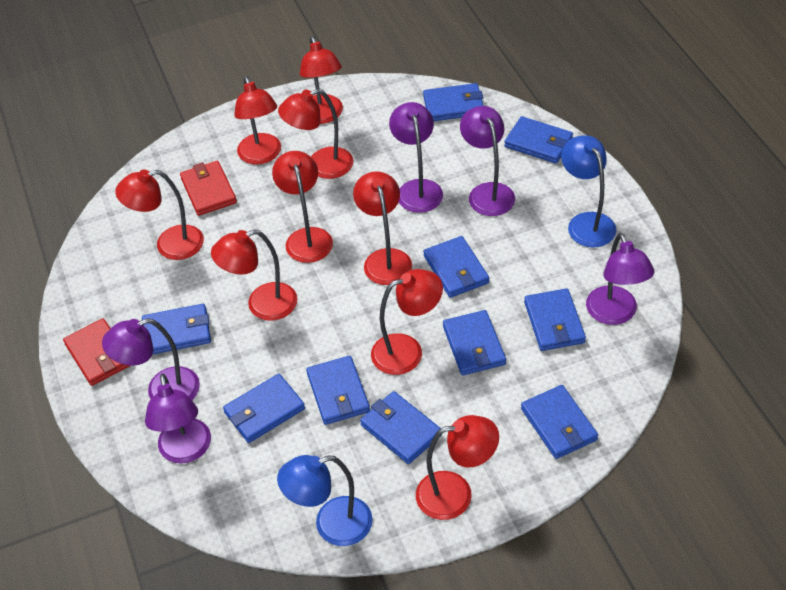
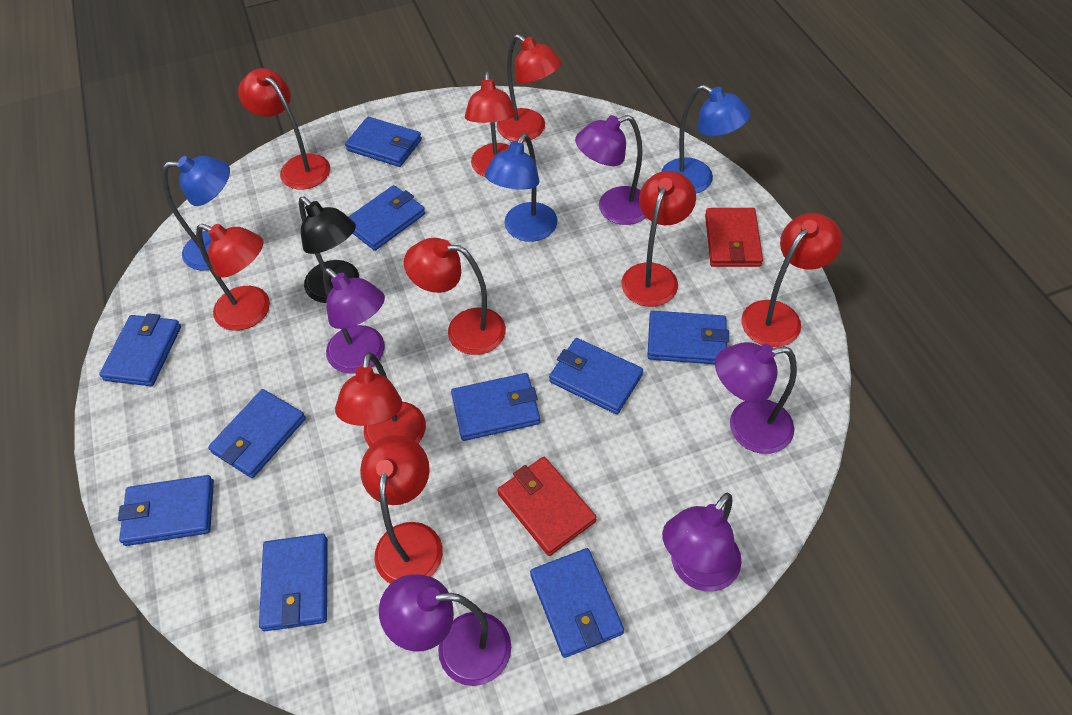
black lamp: 0 -> 1
blue lamp: 2 -> 3

